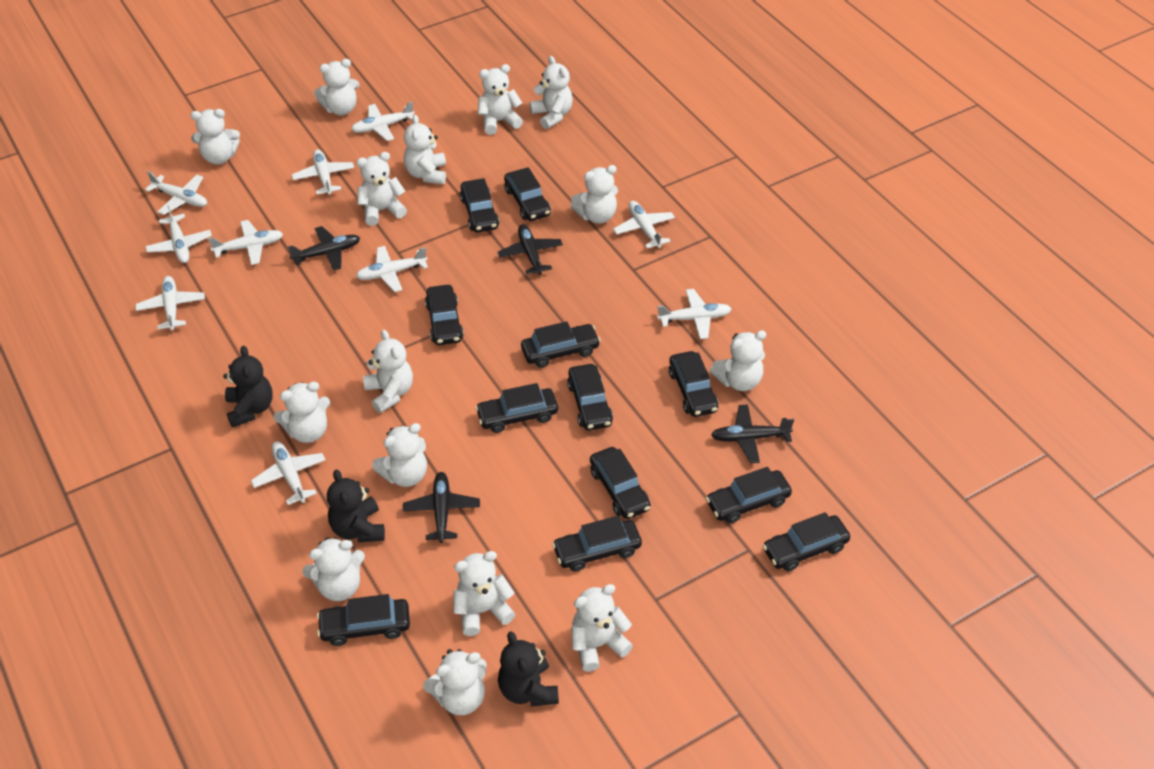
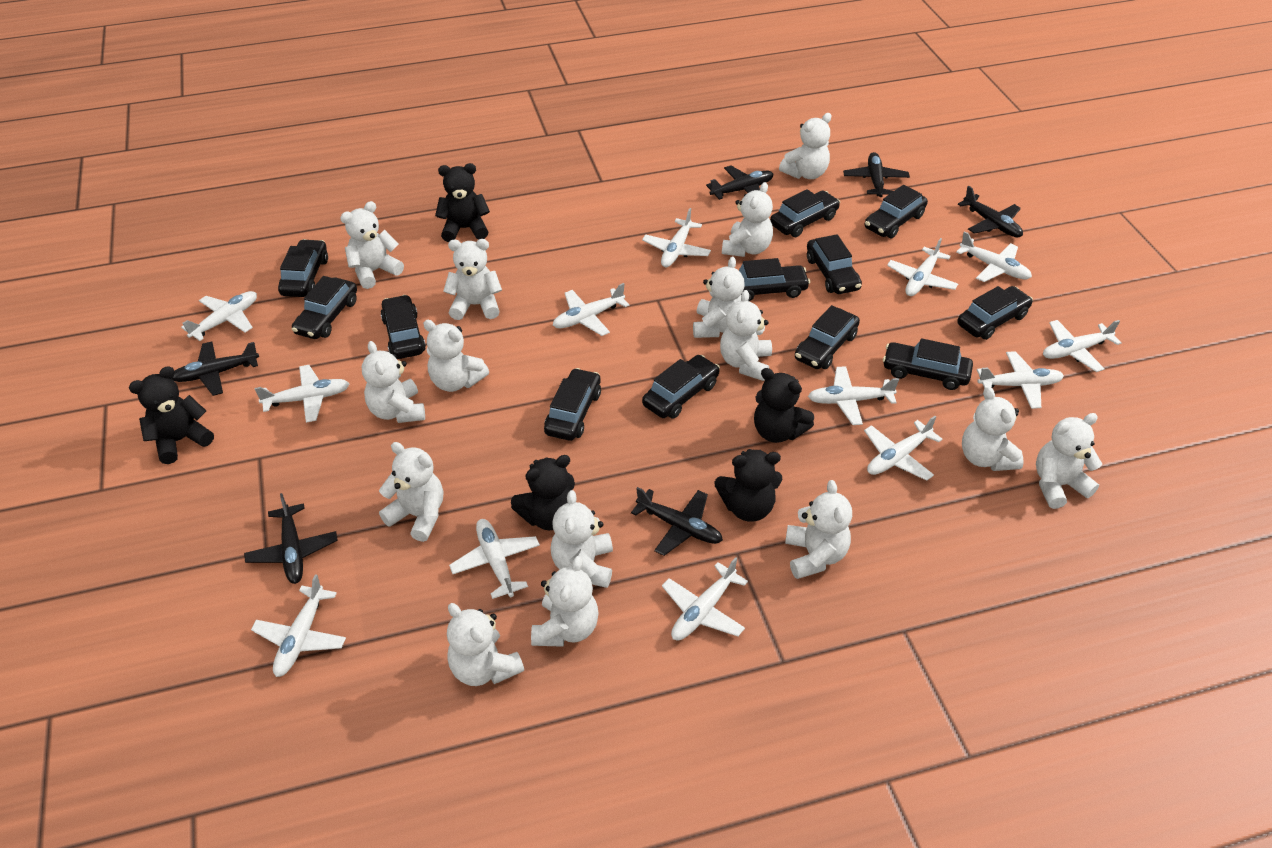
black plane: 4 -> 6
black teddy bear: 3 -> 5
white plane: 10 -> 13

